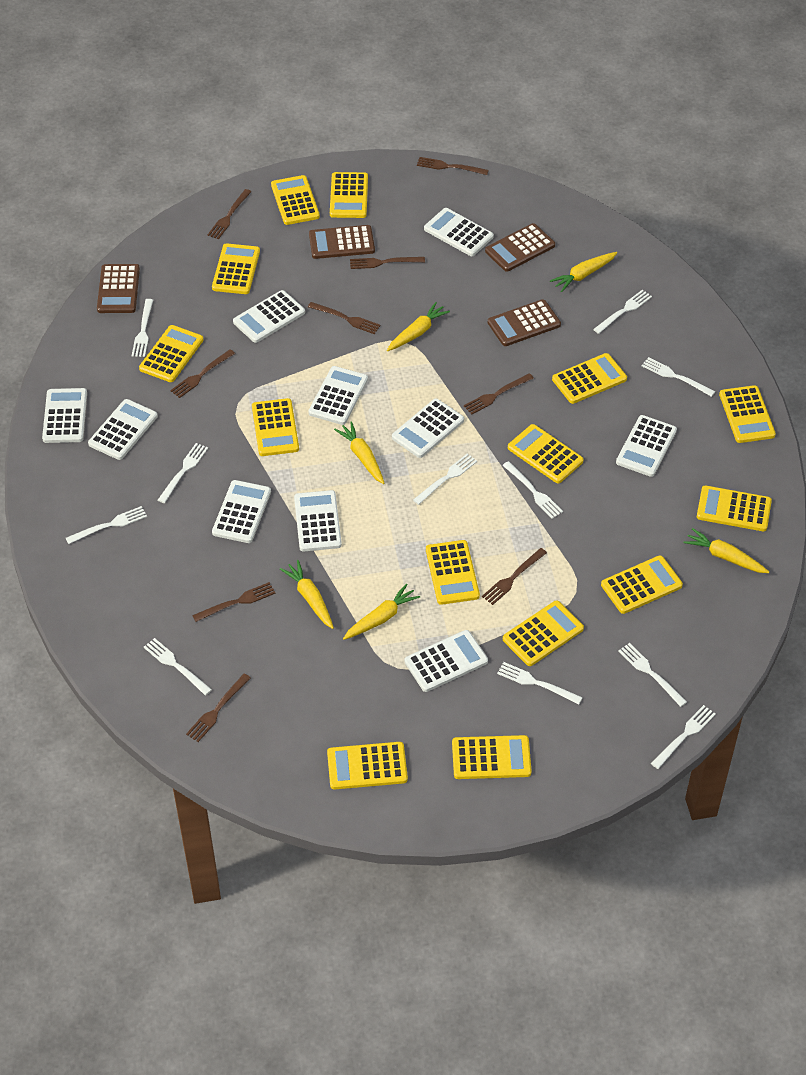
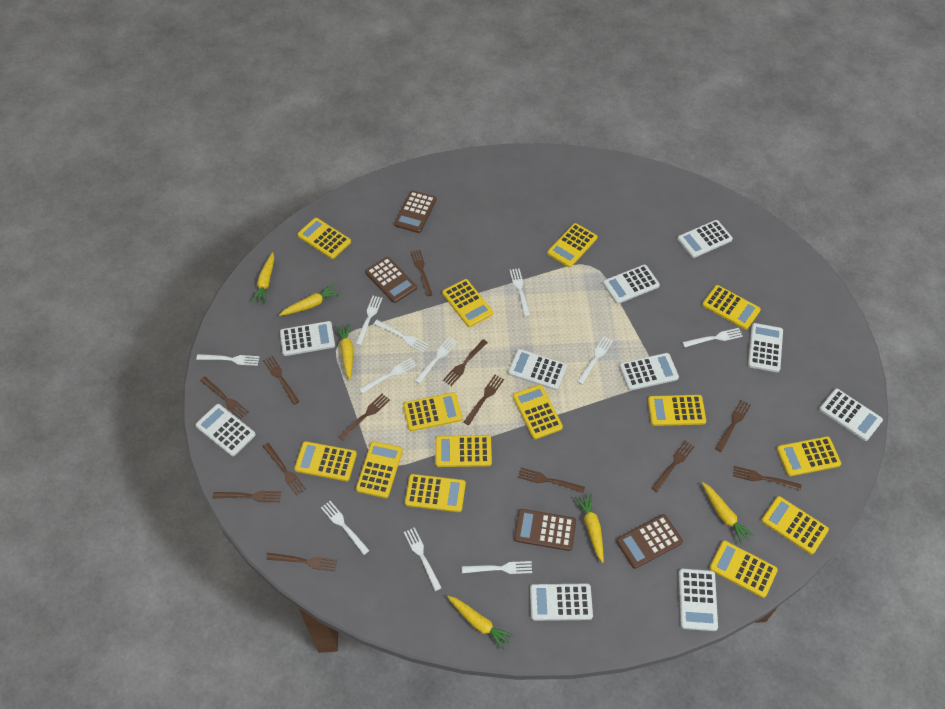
brown fork: 9 -> 13

